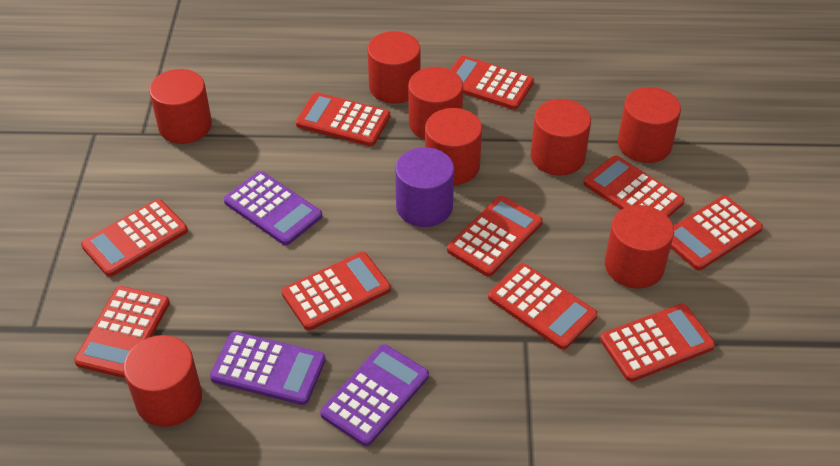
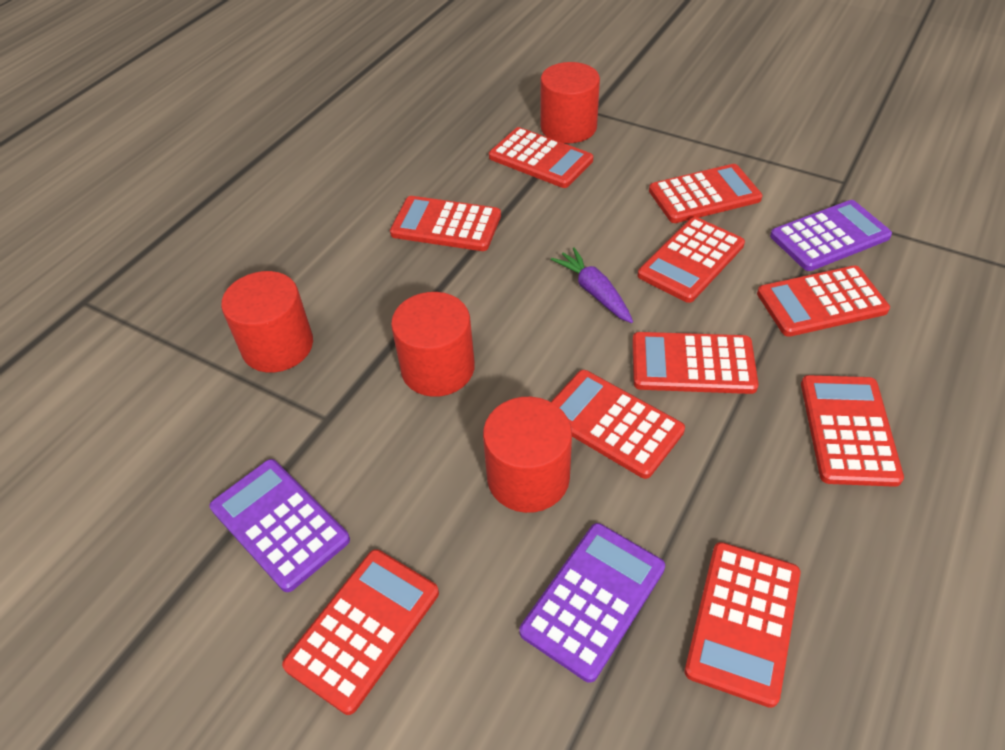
purple carrot: 0 -> 1
purple cylinder: 1 -> 0
red cylinder: 8 -> 4

